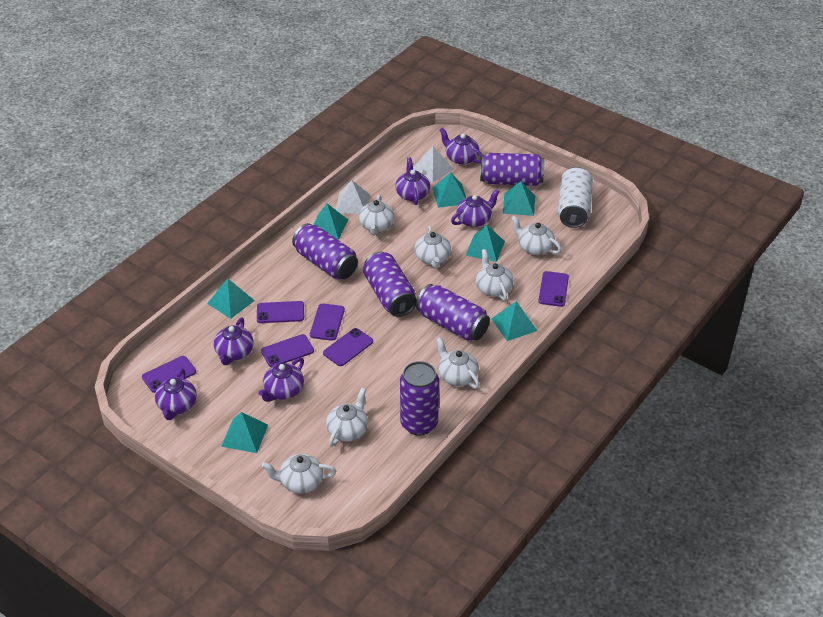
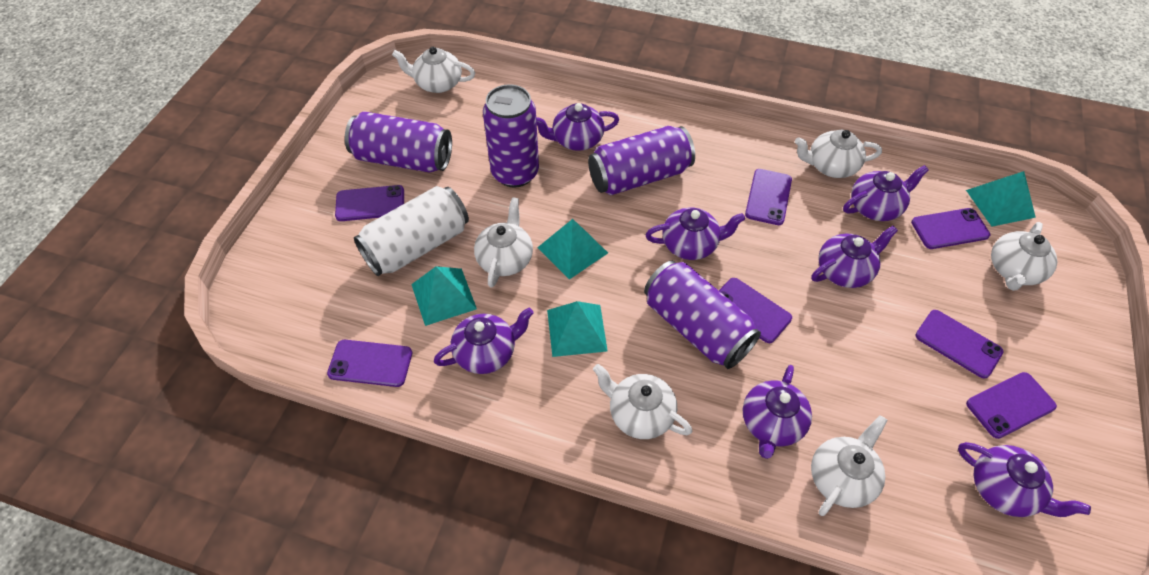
purple can: 5 -> 4
purple phone: 6 -> 7
purple teapot: 6 -> 7
turquoise pyramid: 7 -> 4
white pyramid: 2 -> 0
white teapot: 7 -> 6

